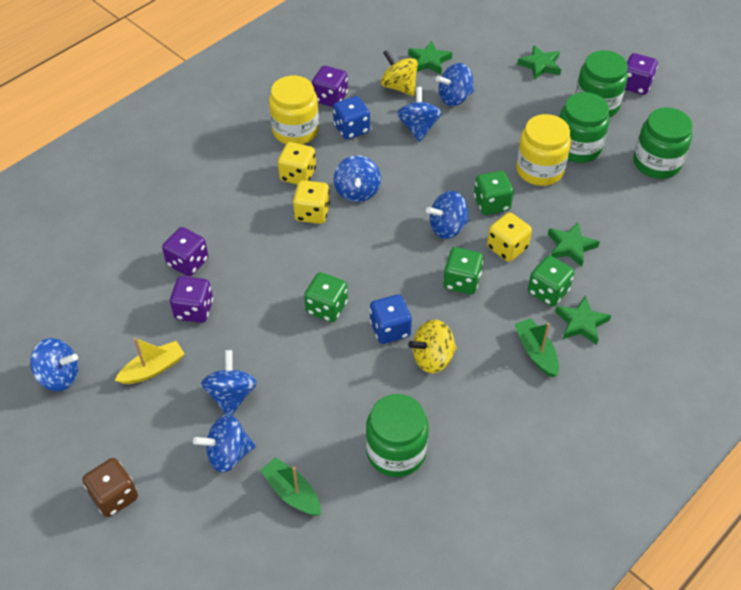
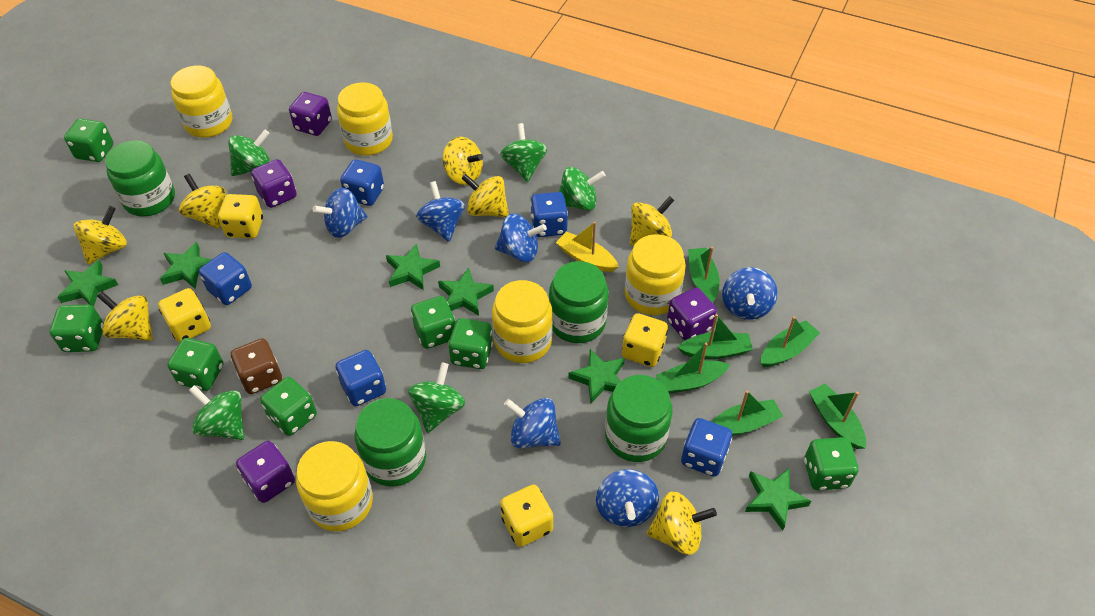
blue dice: 2 -> 5
blue spinning top: 7 -> 6
green boat: 2 -> 6
green dice: 4 -> 7
green spinning top: 0 -> 5
green star: 4 -> 6
yellow dice: 3 -> 4
yellow jar: 2 -> 5
yellow spinning top: 2 -> 7

